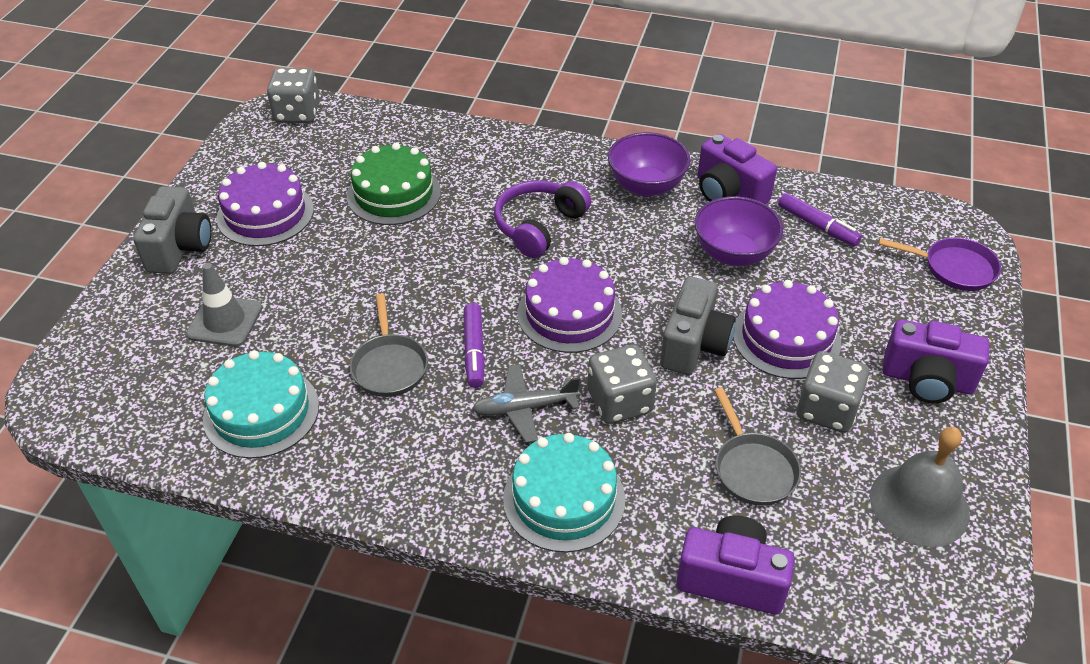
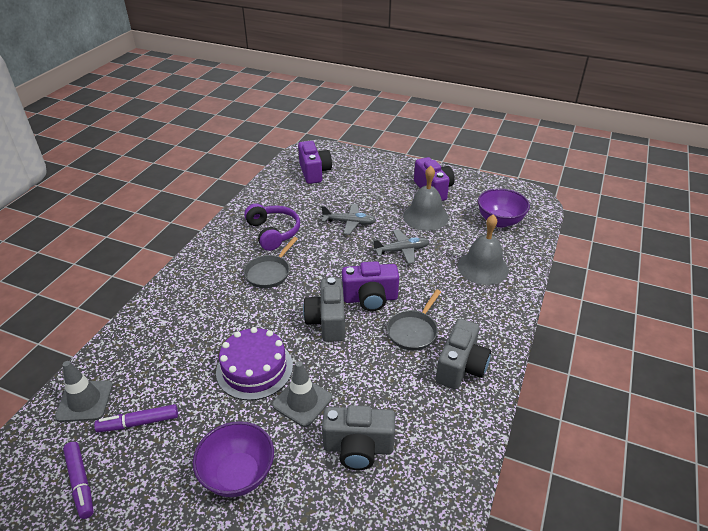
green cake: 1 -> 0
grey bell: 1 -> 2
grey camera: 2 -> 3
grey dice: 3 -> 0
grey plane: 1 -> 2
grey traffic cone: 1 -> 2
purple cake: 3 -> 1
purple pan: 1 -> 0
turquoise cake: 2 -> 0

